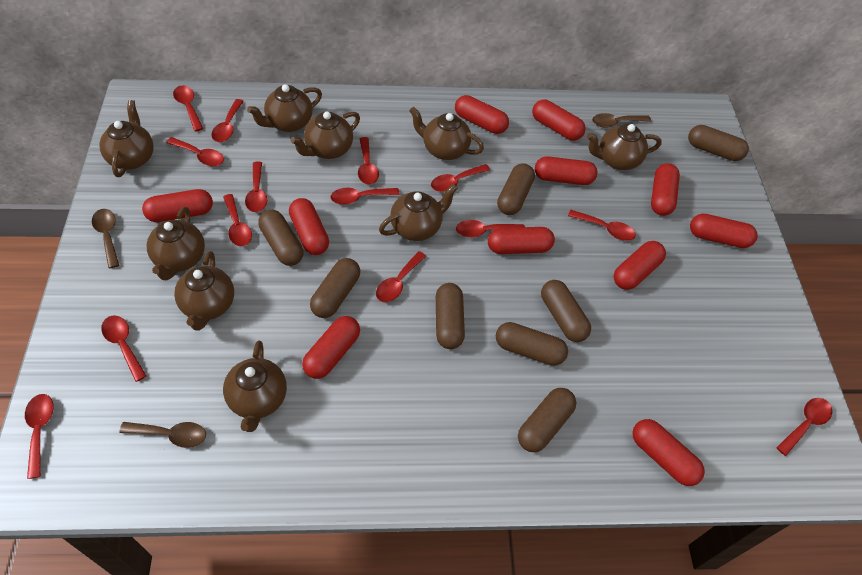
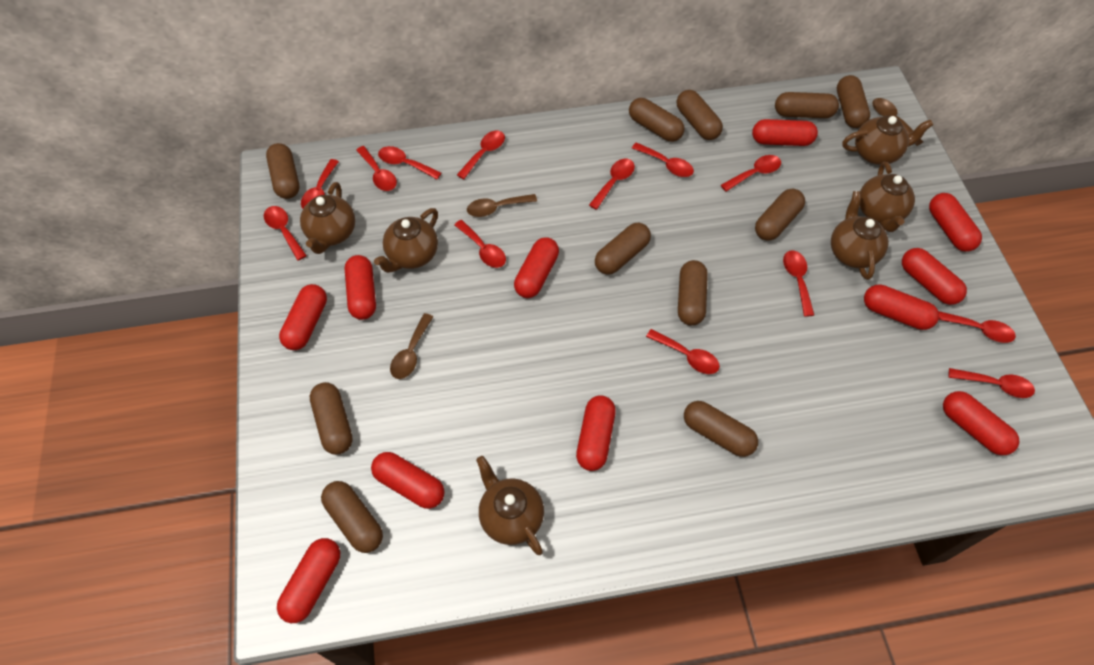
brown capsule: 8 -> 11
brown teapot: 9 -> 6
red spoon: 14 -> 13

